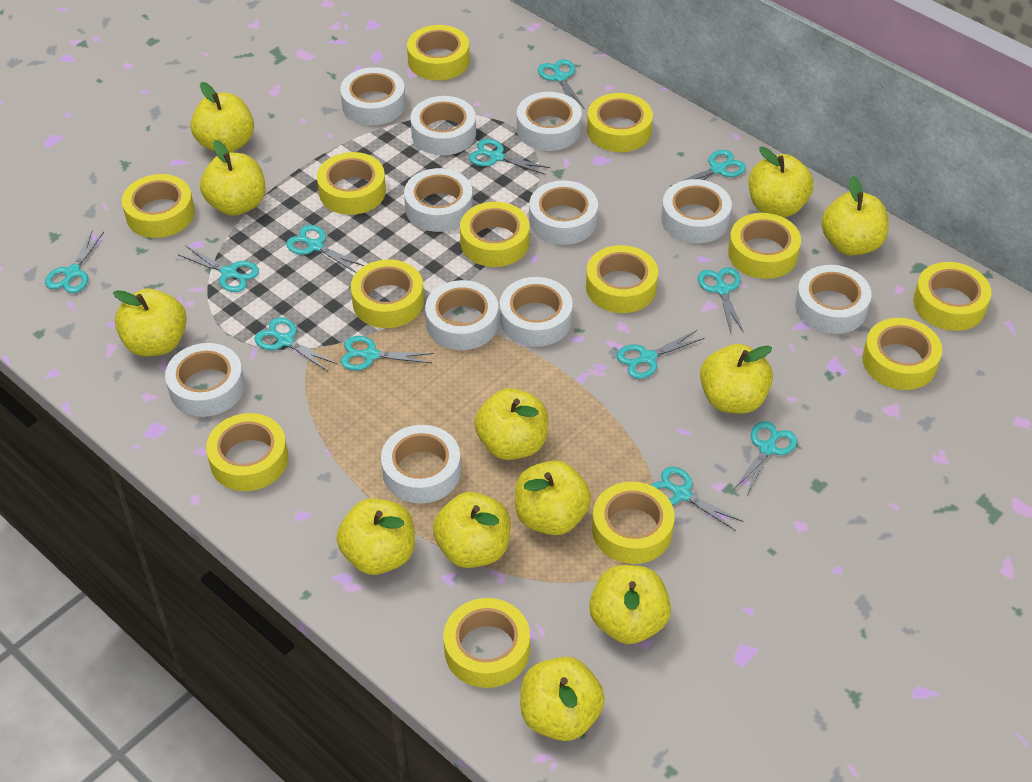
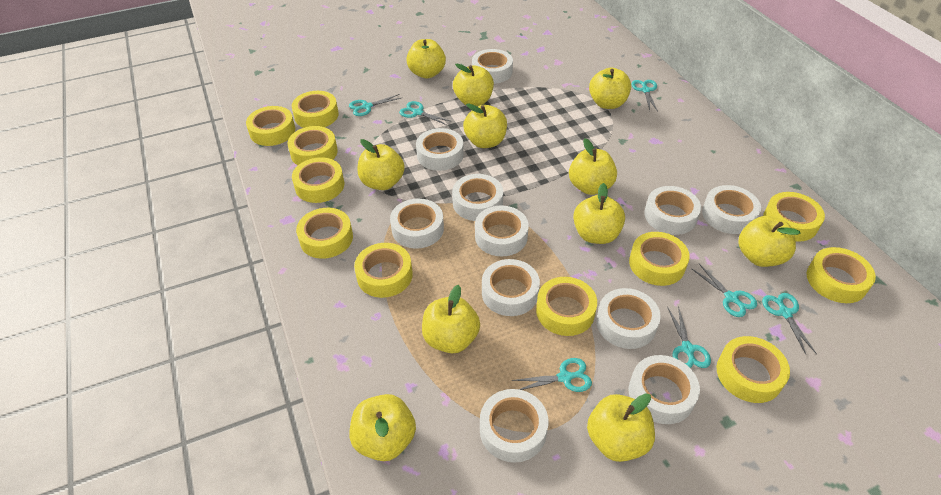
turquoise scissors: 12 -> 7
yellow apple: 12 -> 11
yellow tape: 13 -> 11

